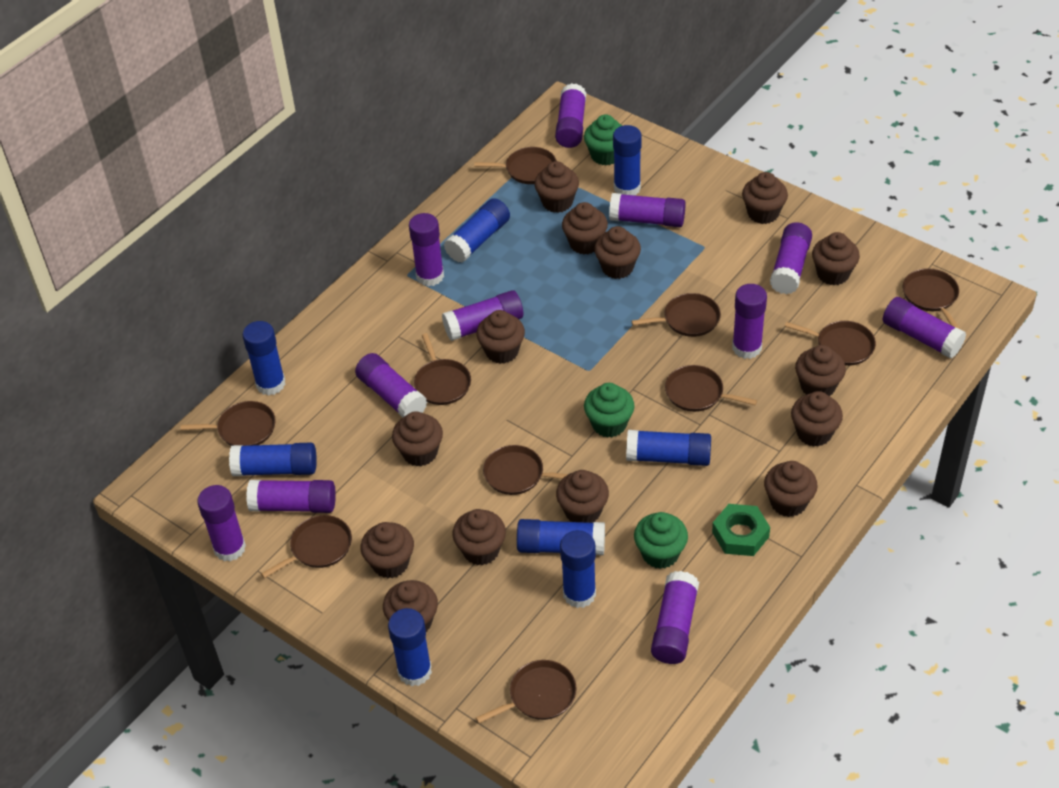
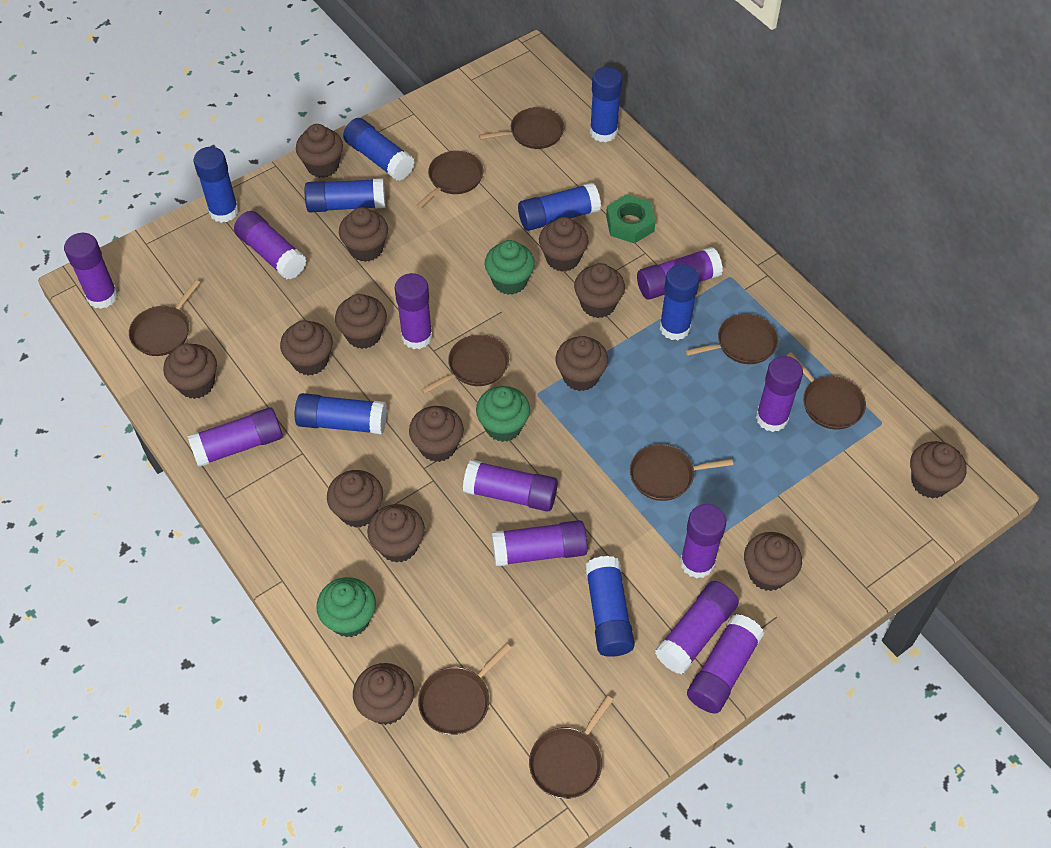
brown pan: 10 -> 9

